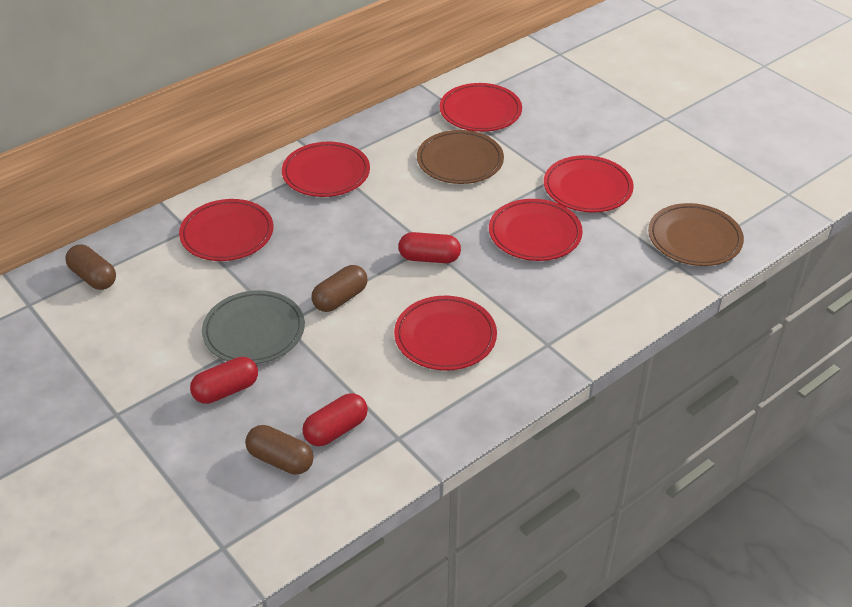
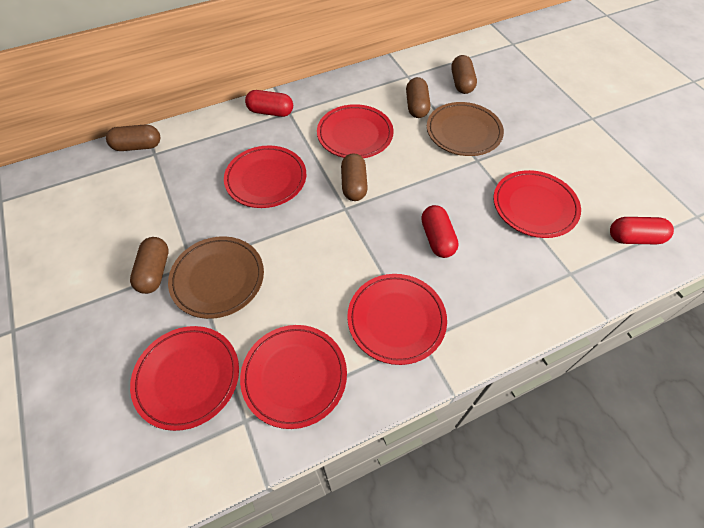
brown capsule: 3 -> 5
grey plate: 1 -> 0

